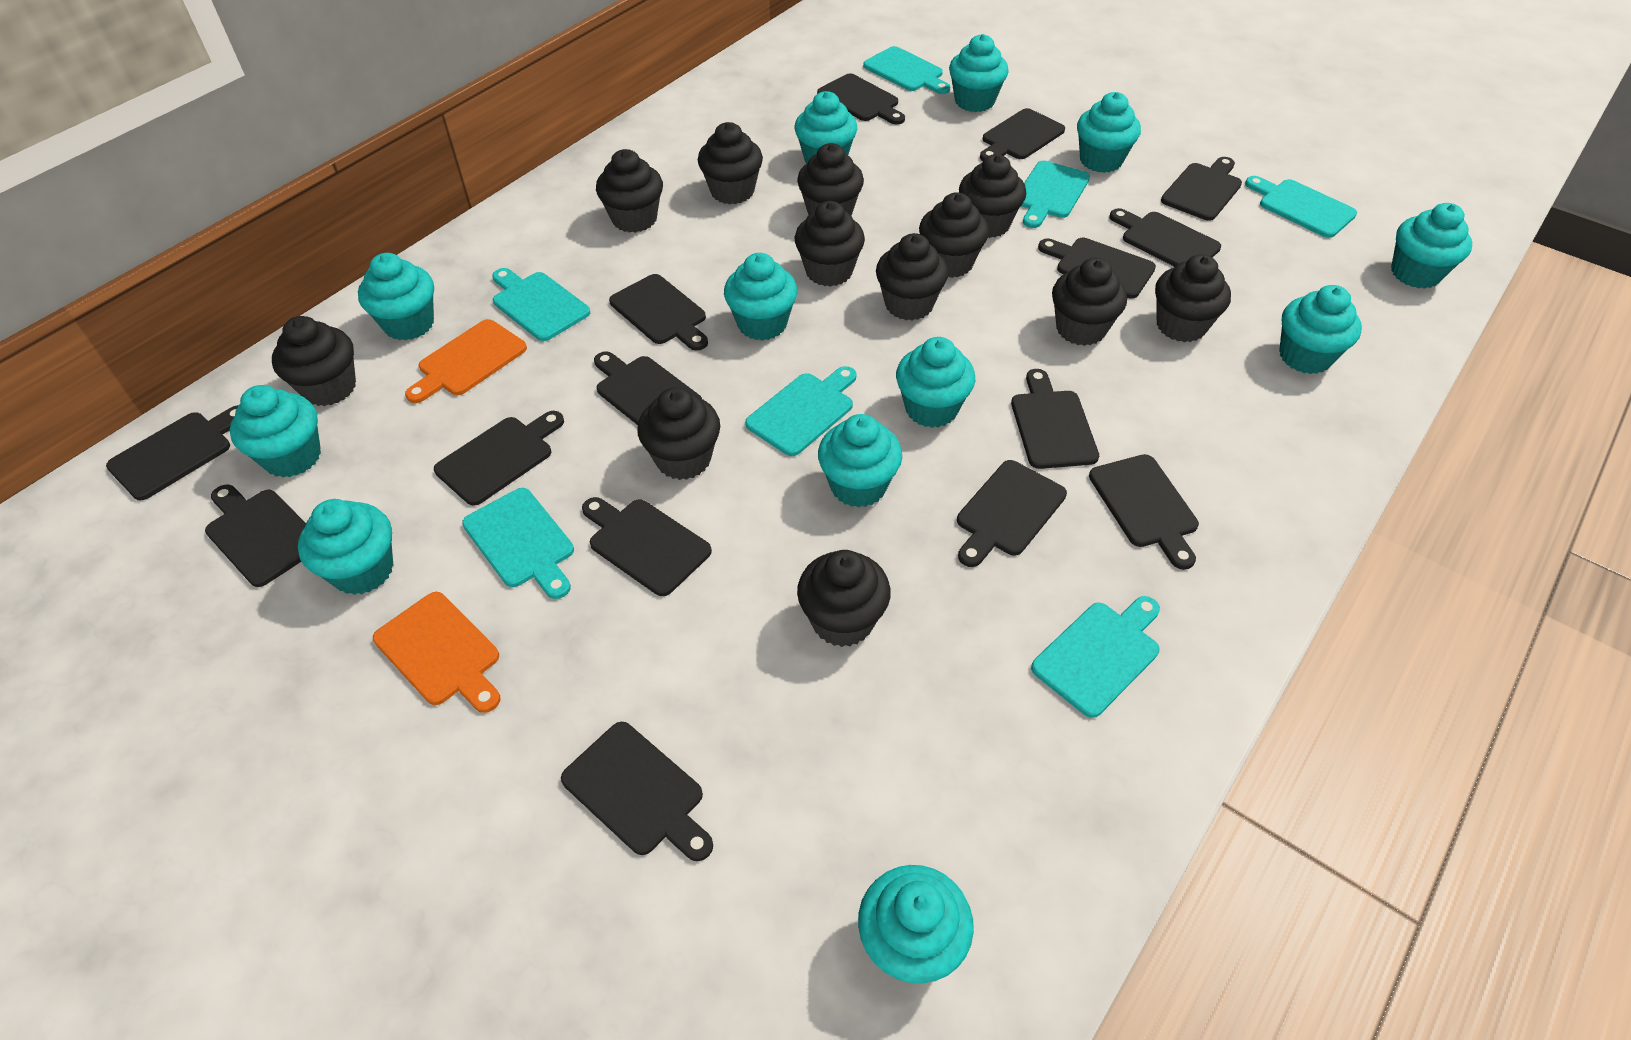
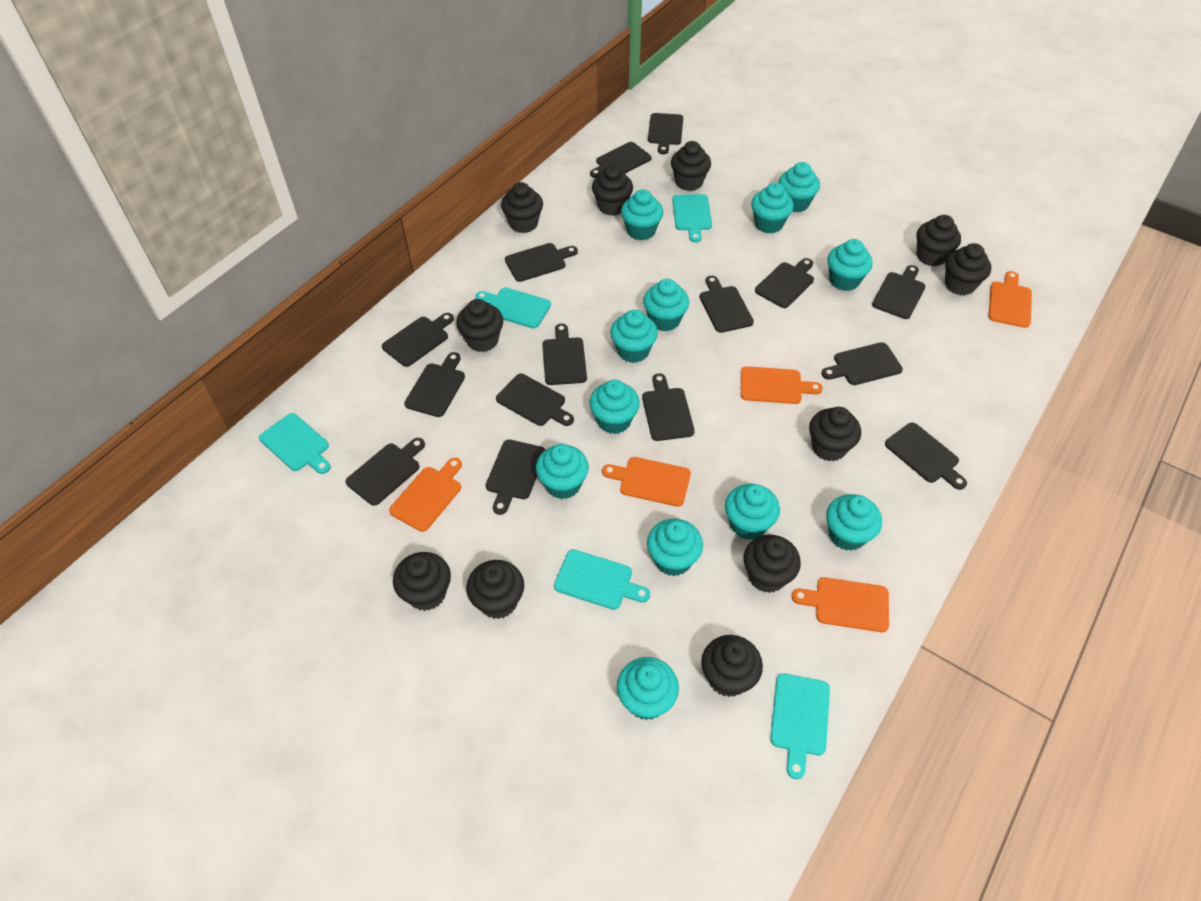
black cupcake: 12 -> 11
orange cutting board: 2 -> 5
turquoise cutting board: 7 -> 5

